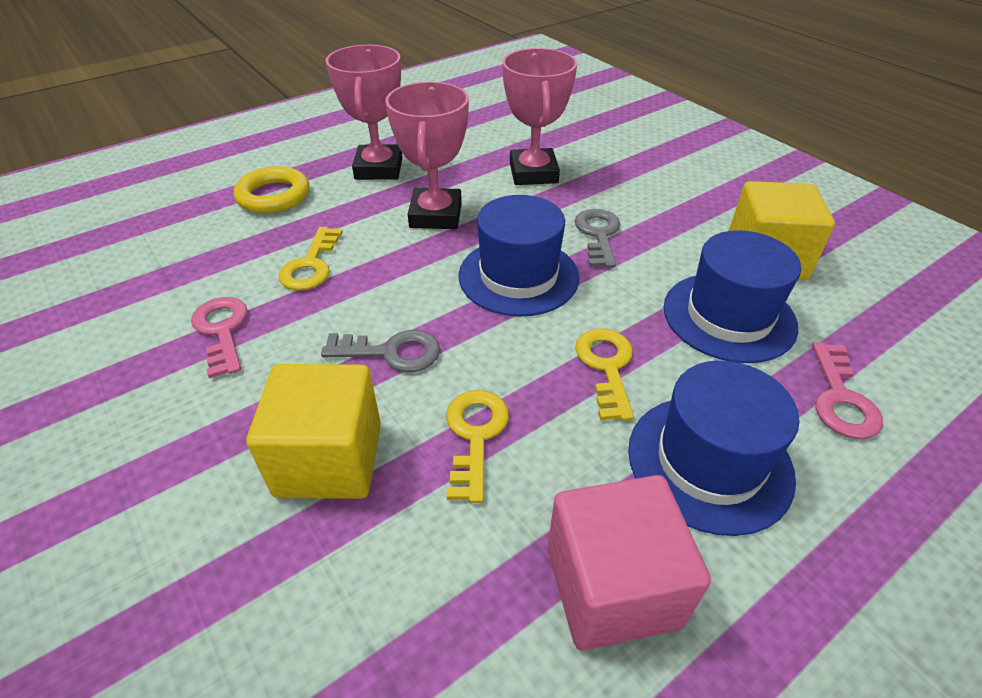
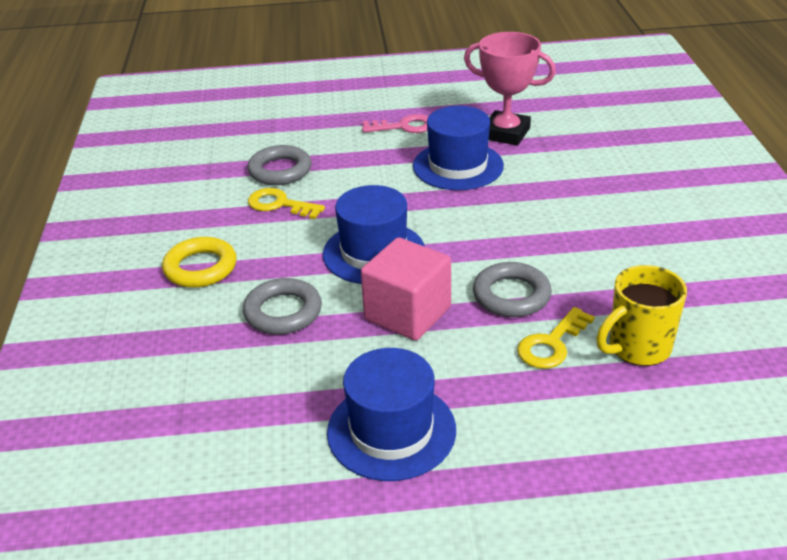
grey key: 2 -> 0
grey ring: 0 -> 3
pink key: 2 -> 1
pink trophy: 3 -> 1
yellow cube: 2 -> 0
yellow key: 3 -> 2
yellow mug: 0 -> 1

